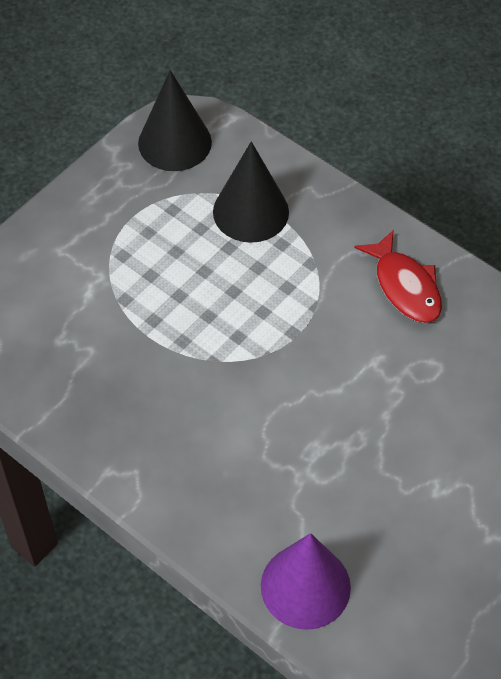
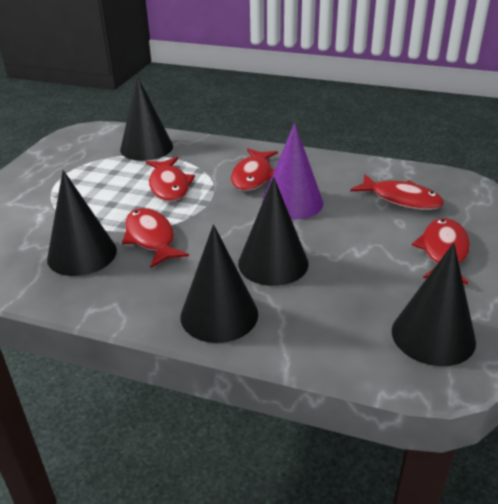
black cone: 2 -> 5
red fish: 1 -> 5

